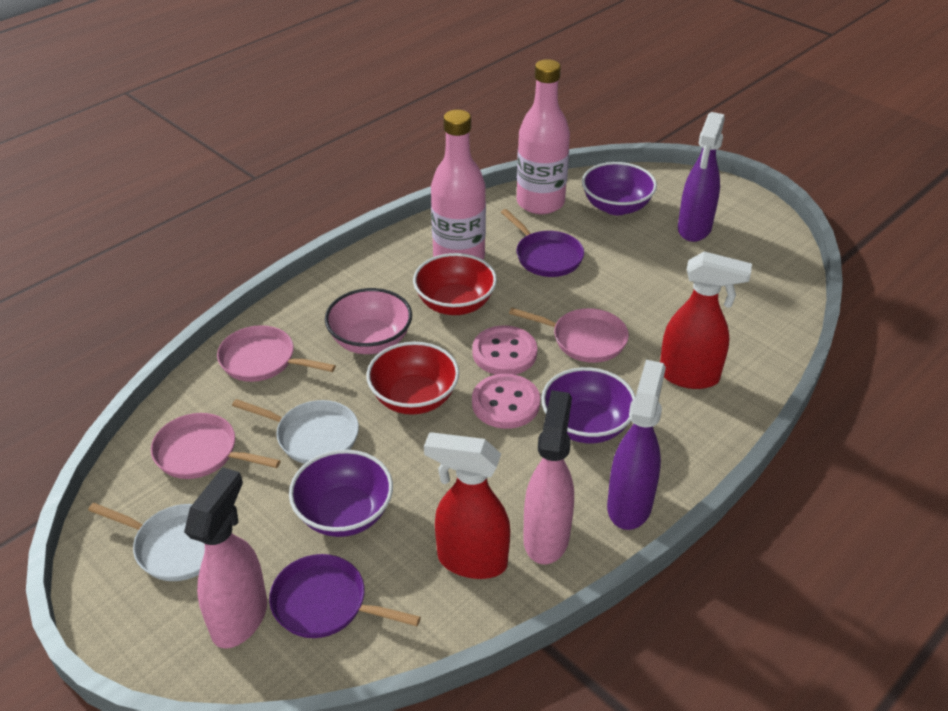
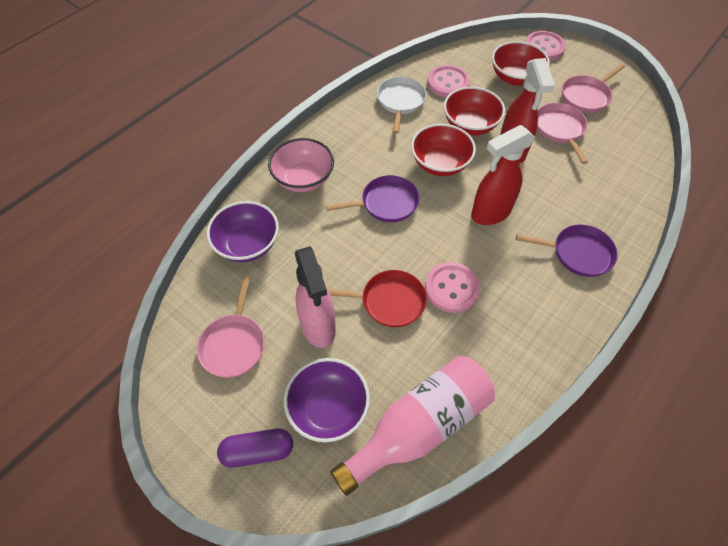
pink bottle: 2 -> 1
pink button: 2 -> 3
pink spray bottle: 2 -> 1
purple bowl: 3 -> 2
purple capsule: 0 -> 1
purple spray bottle: 2 -> 0
red bowl: 2 -> 3
red pan: 0 -> 1
white pan: 2 -> 1

